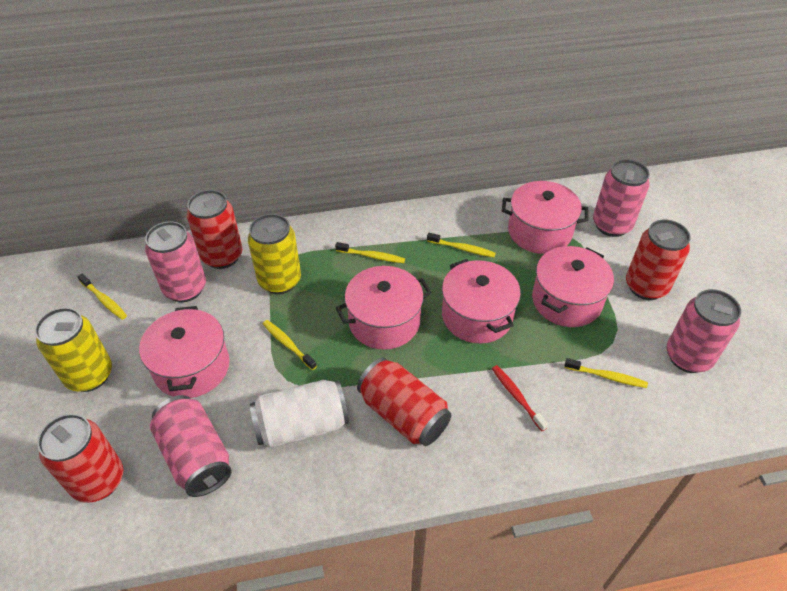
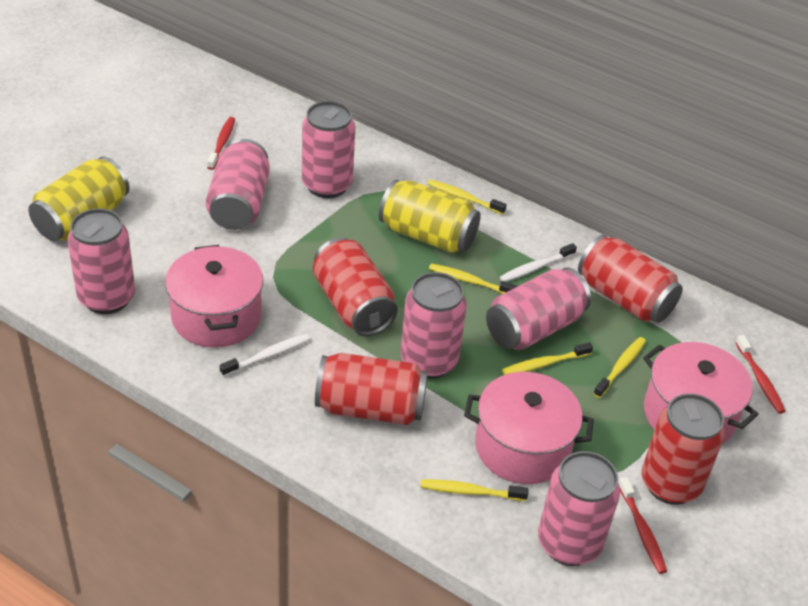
pink can: 4 -> 6
pink pot: 5 -> 3
red toothbrush: 1 -> 3
white can: 1 -> 0
white toothbrush: 0 -> 2

